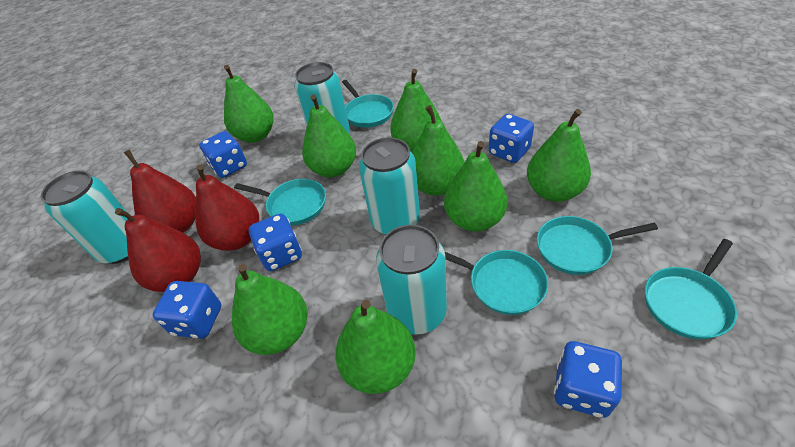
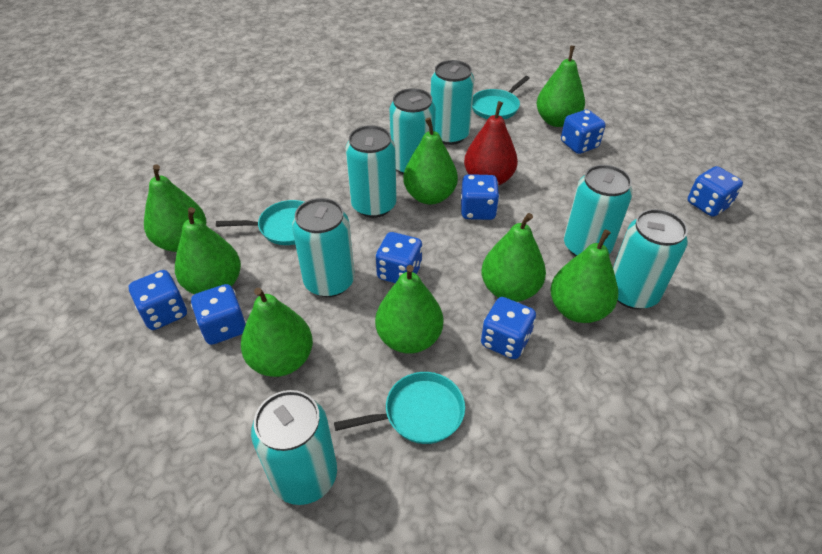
blue dice: 5 -> 7
red pear: 3 -> 1
turquoise can: 4 -> 7
turquoise pan: 5 -> 3

